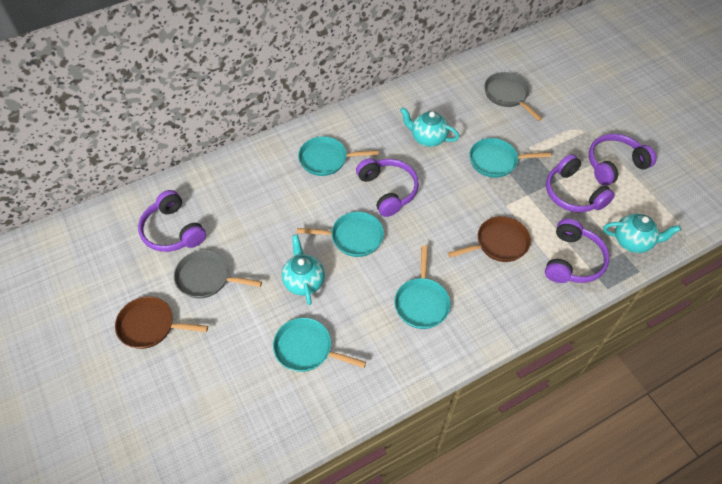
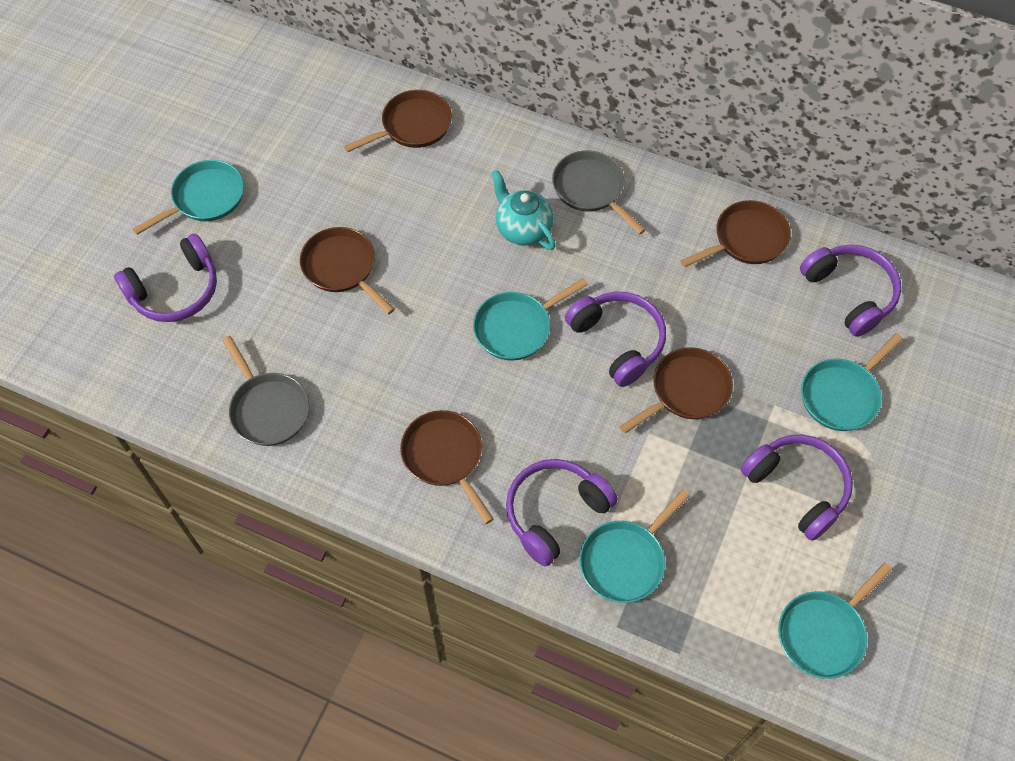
brown pan: 2 -> 5
turquoise teapot: 3 -> 1

